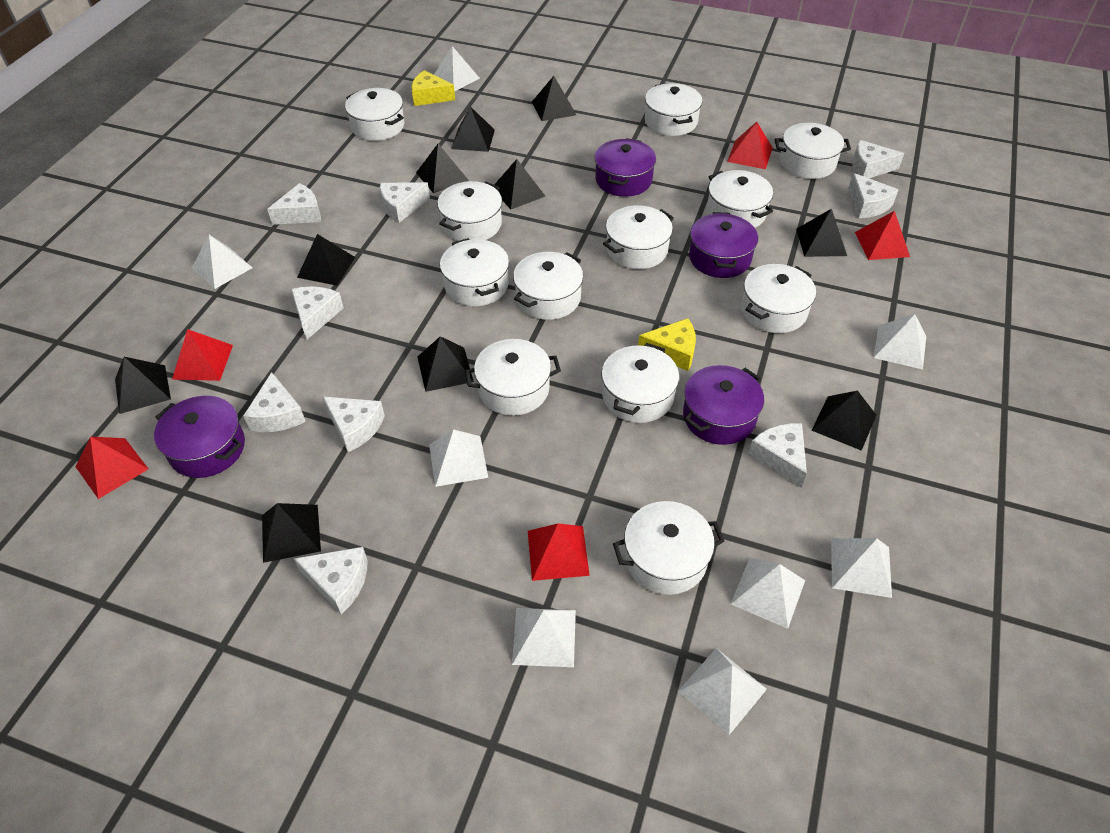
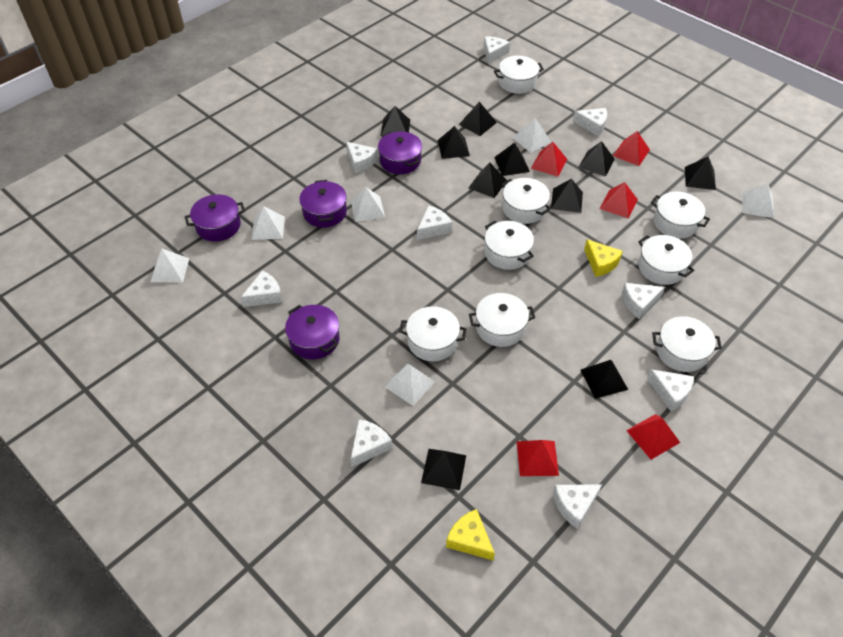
white pot: 12 -> 8
white pyramid: 8 -> 6

